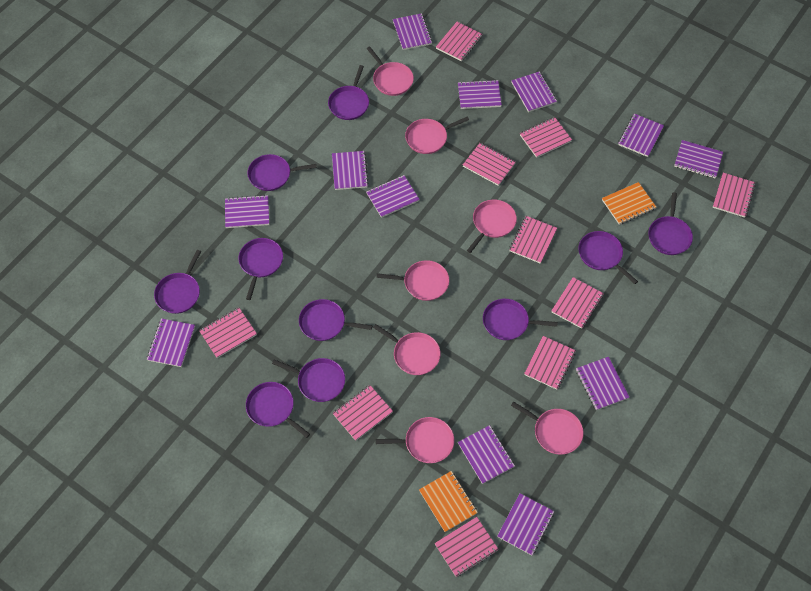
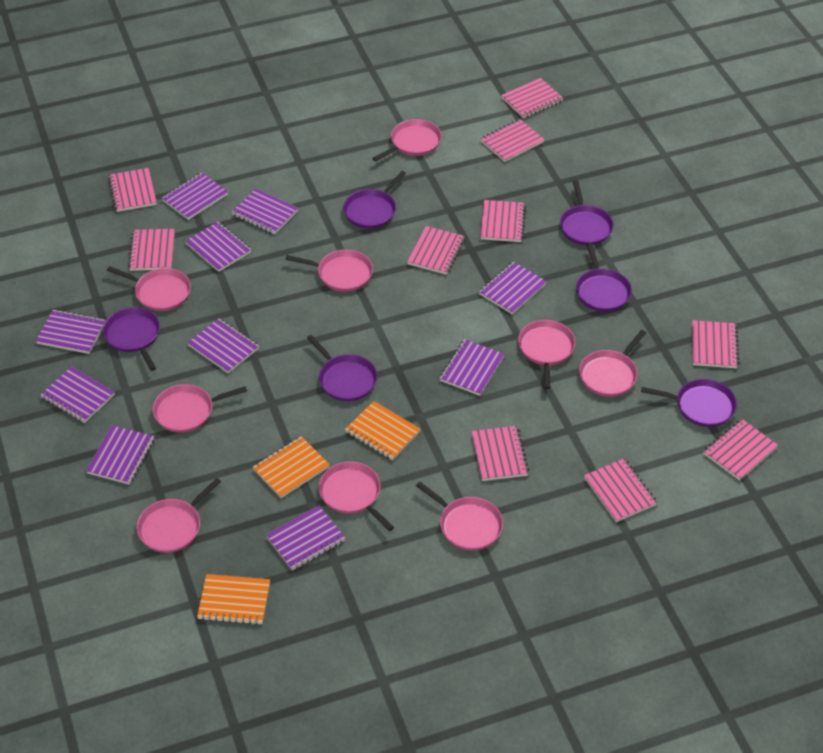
orange notebook: 2 -> 3
pink pan: 7 -> 9
purple notebook: 12 -> 10
purple pan: 10 -> 6

